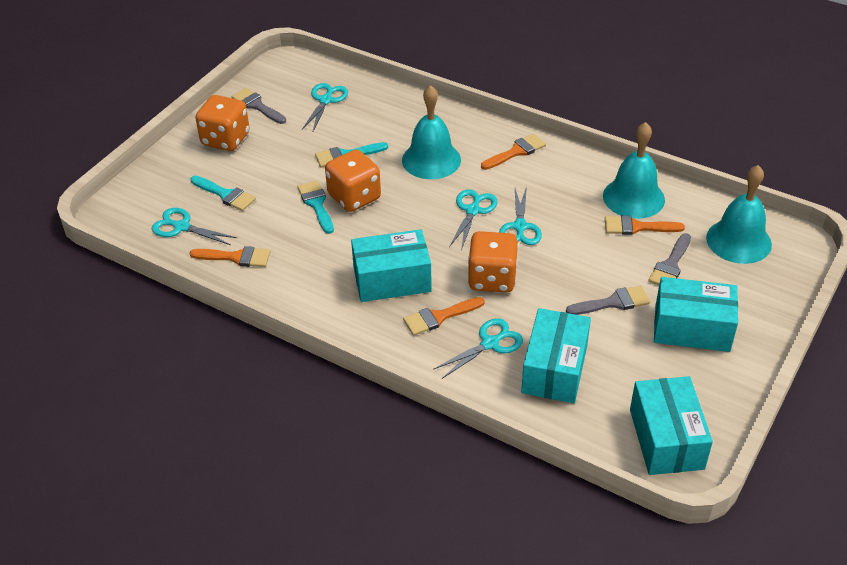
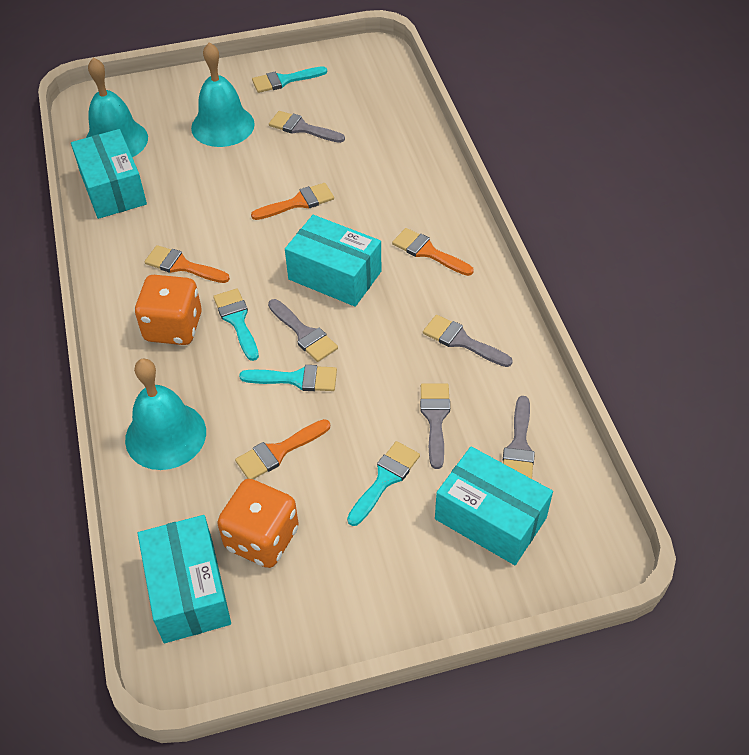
grey brush: 3 -> 5
orange dice: 3 -> 2
turquoise brush: 3 -> 4
turquoise scissors: 5 -> 0

